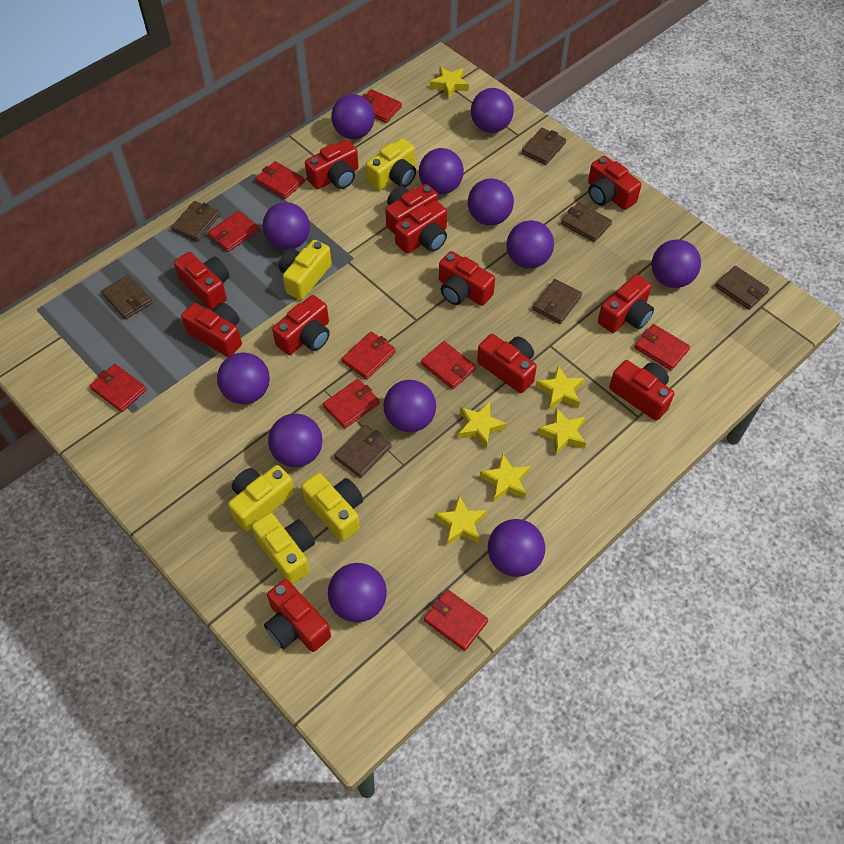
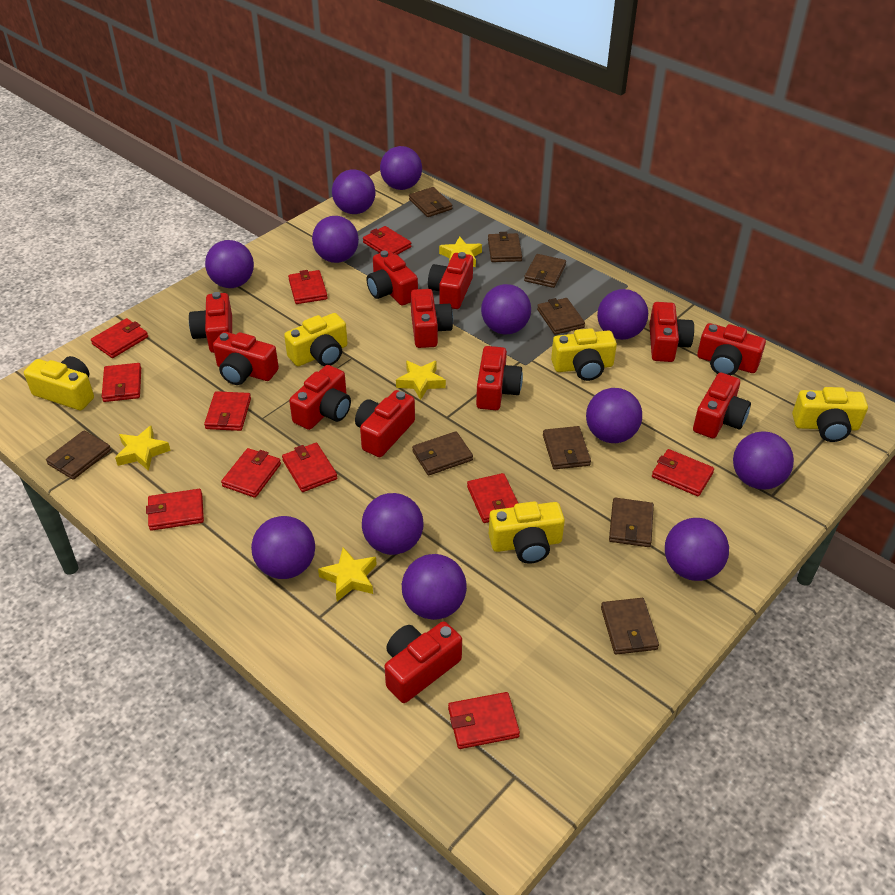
brown wallet: 7 -> 9
red wallet: 9 -> 11
yellow star: 6 -> 4

